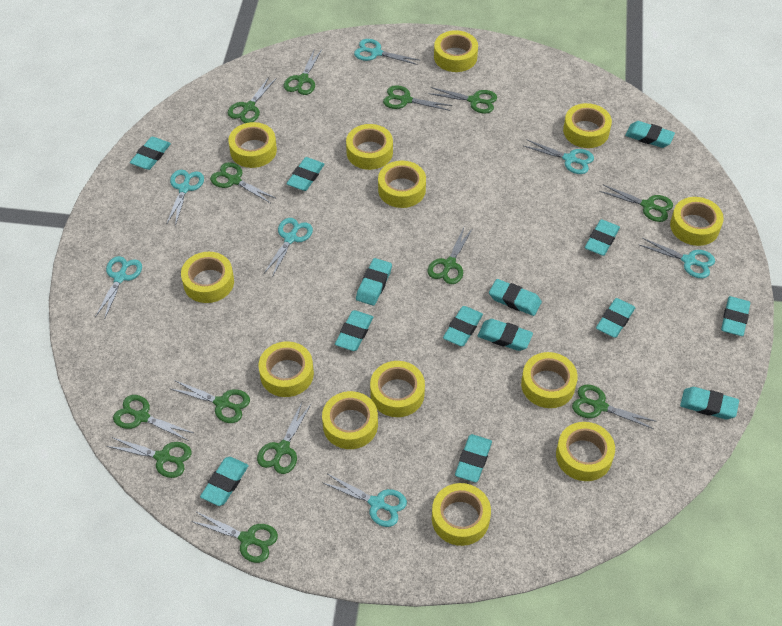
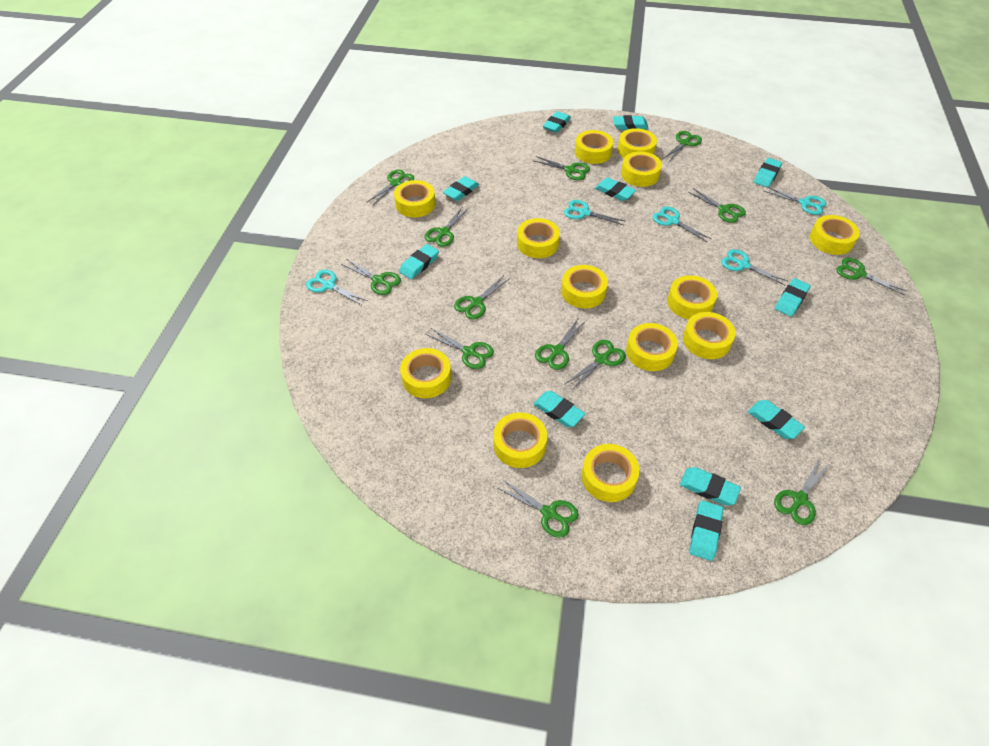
turquoise eraser: 14 -> 11
turquoise scissors: 7 -> 5

